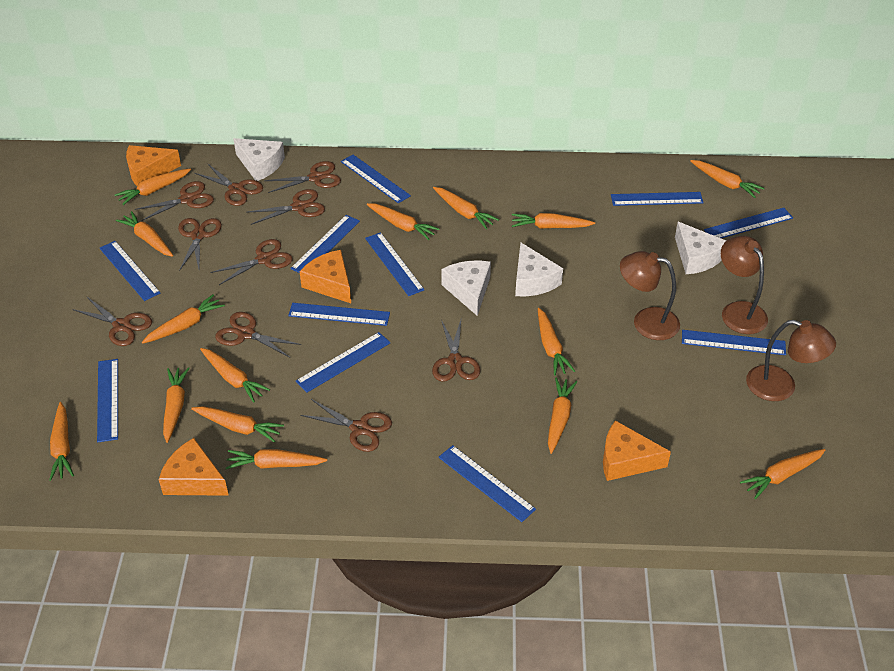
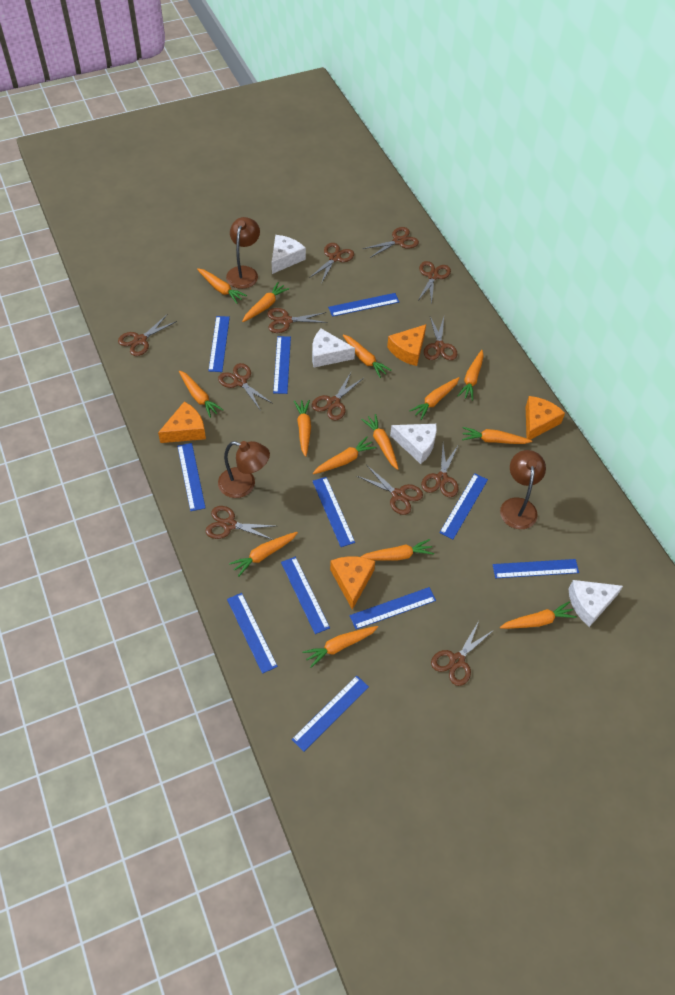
brown scissors: 10 -> 12
orange carrot: 15 -> 14

